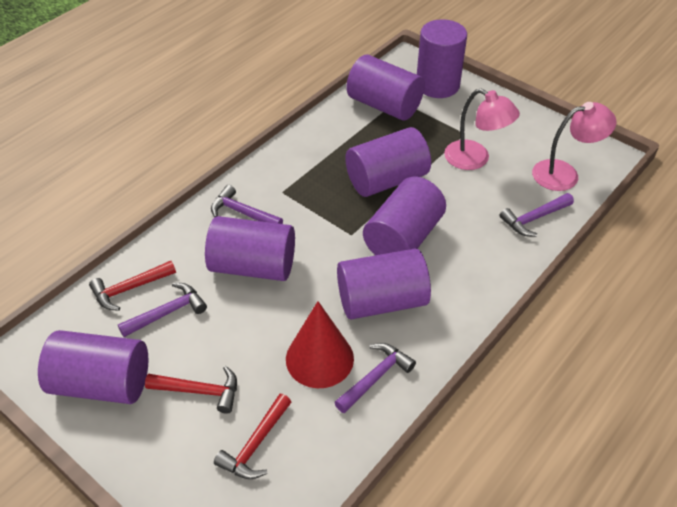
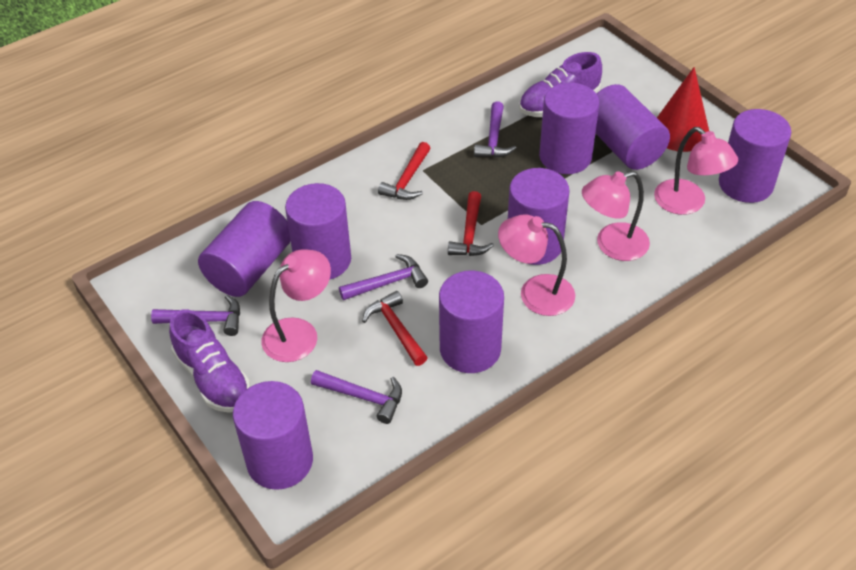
pink lamp: 2 -> 4
purple cylinder: 7 -> 8
purple shoe: 0 -> 2

